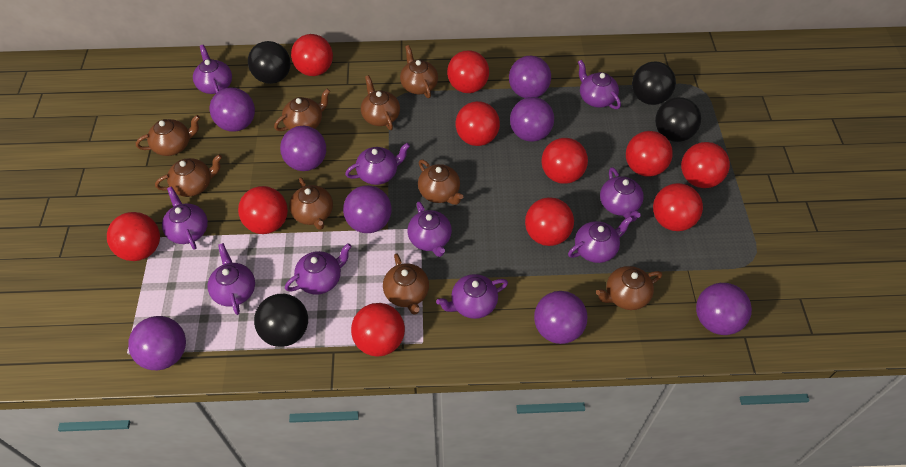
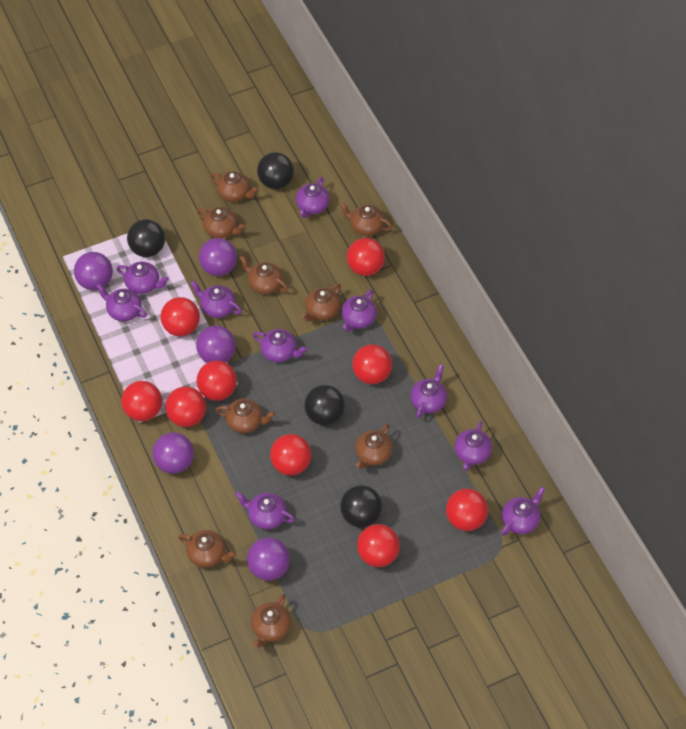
purple ball: 8 -> 5
red ball: 11 -> 9

